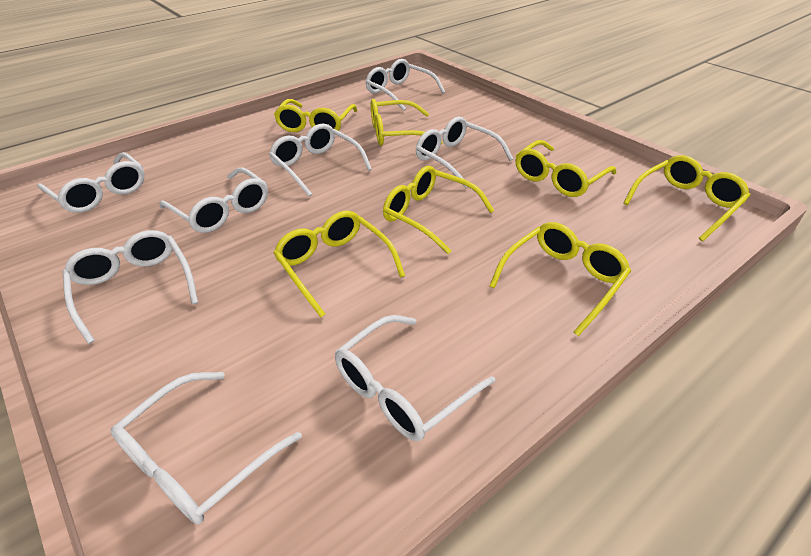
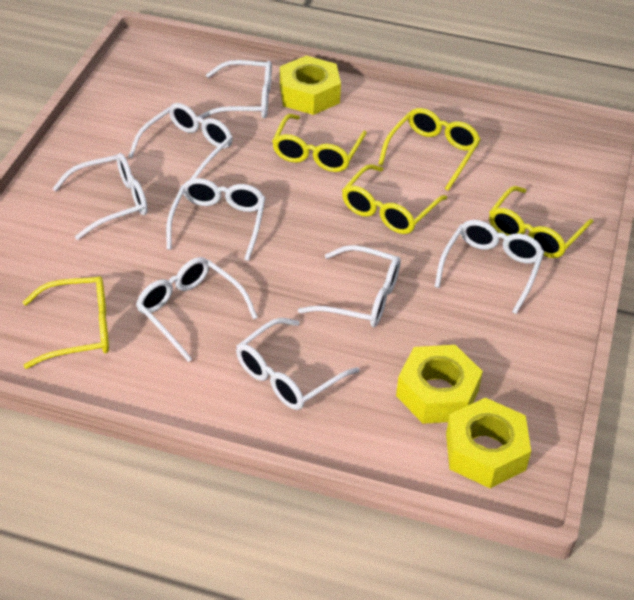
yellow glasses: 7 -> 5
yellow nut: 0 -> 3

